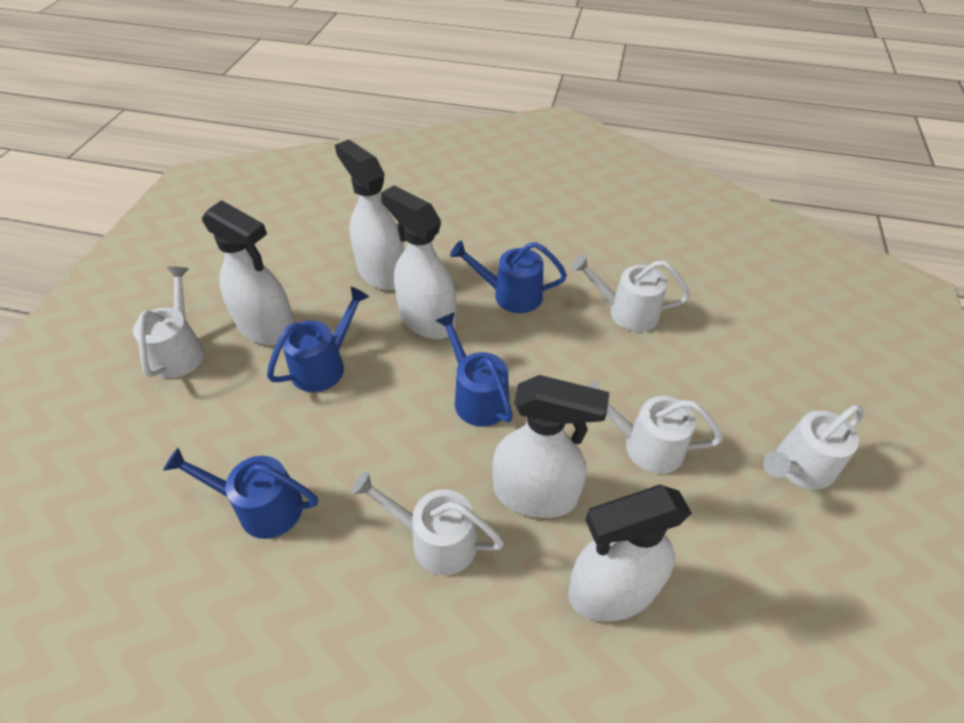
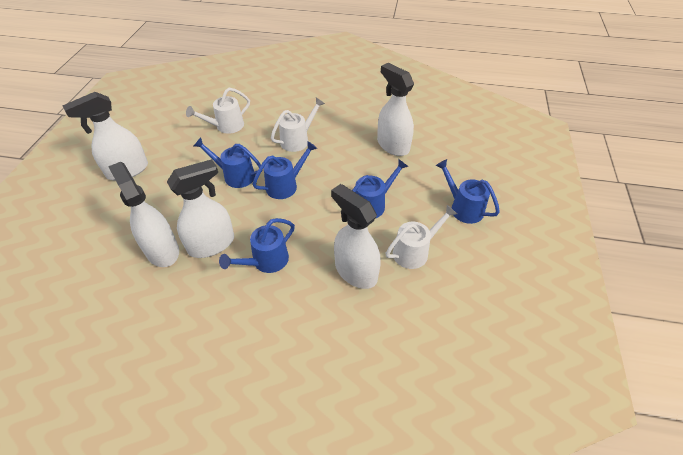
blue watering can: 4 -> 5
white watering can: 5 -> 3

